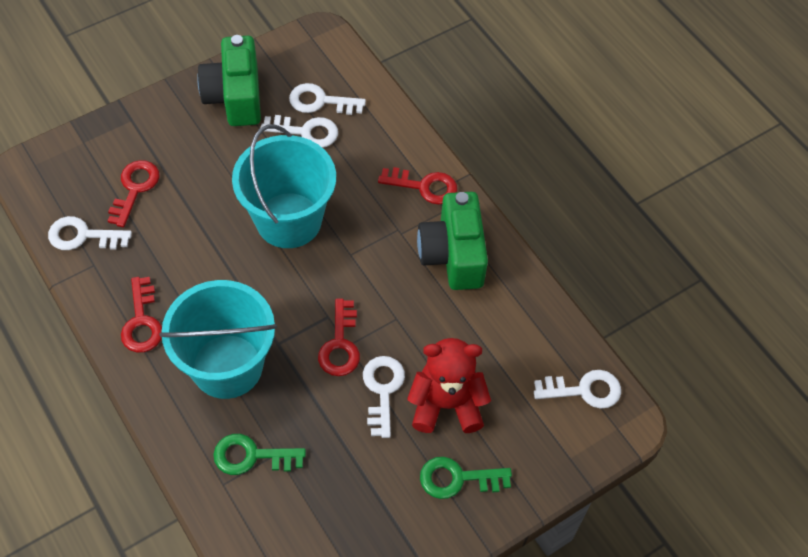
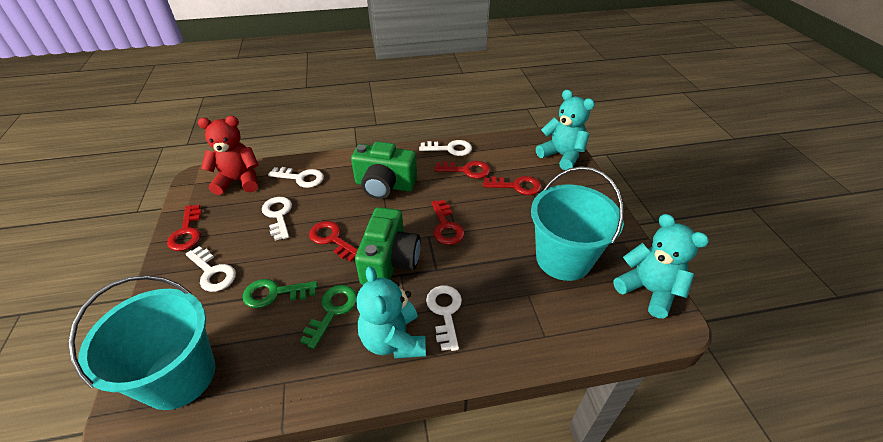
red key: 4 -> 5
turquoise teddy bear: 0 -> 3

